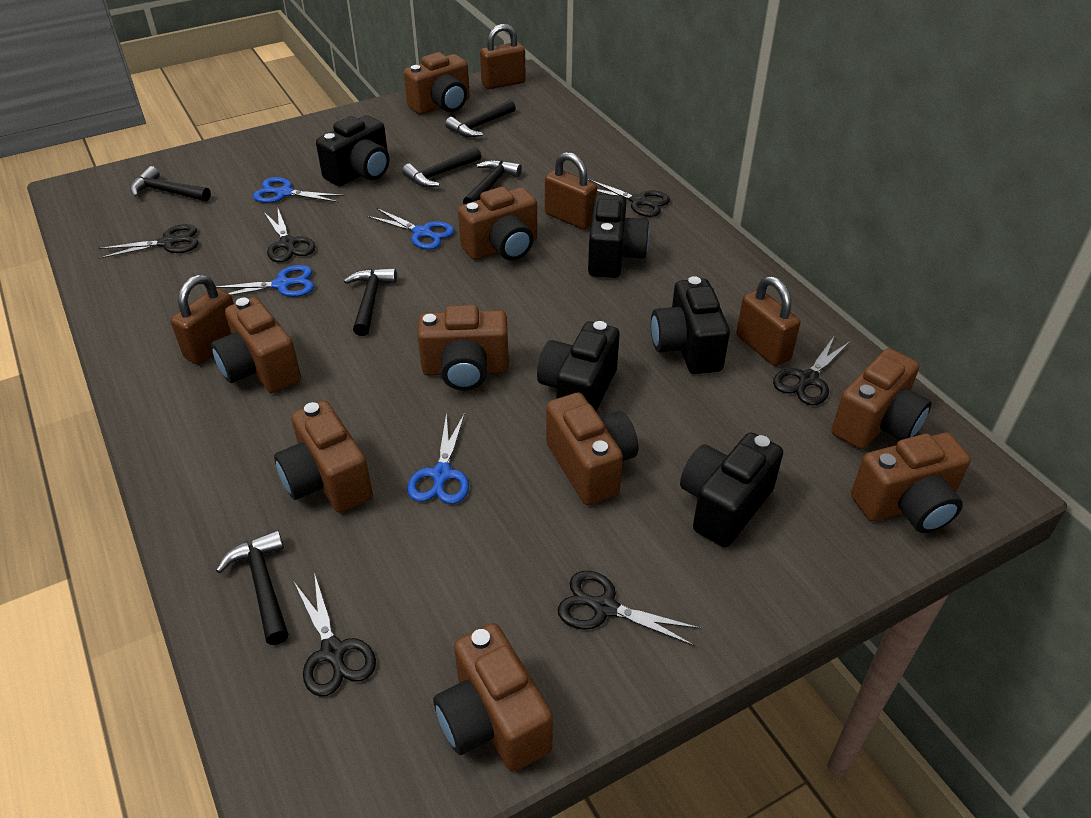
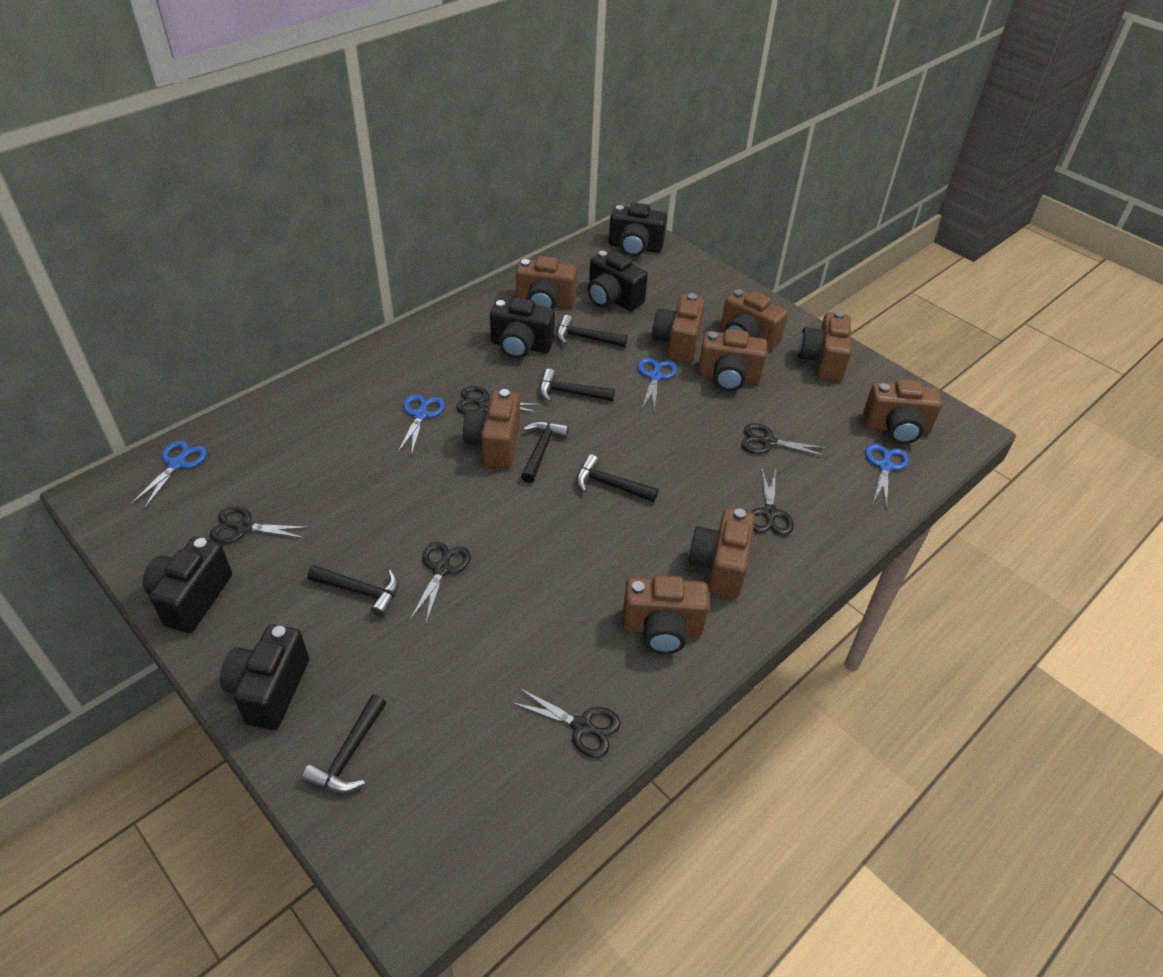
brown padlock: 4 -> 0

